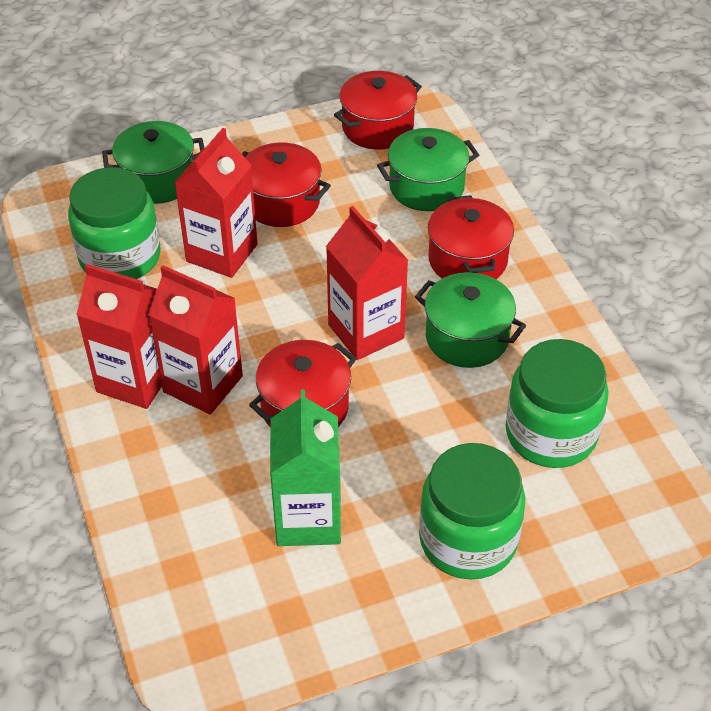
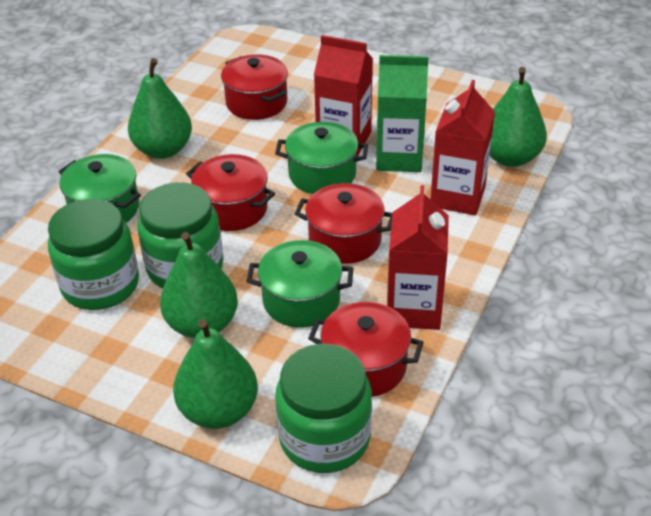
green pear: 0 -> 4
red carton: 4 -> 3

